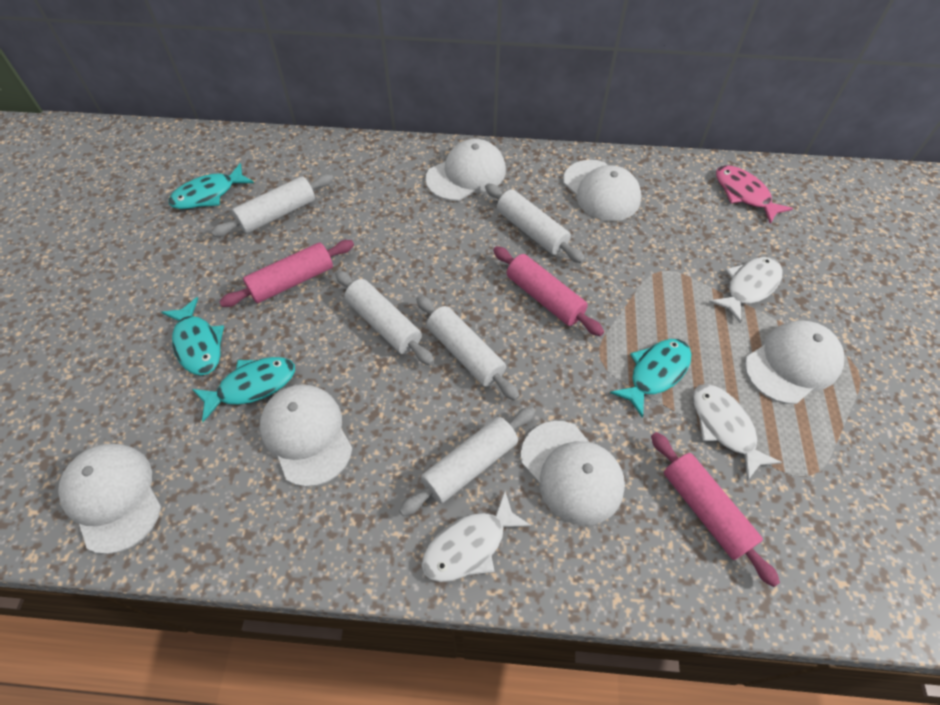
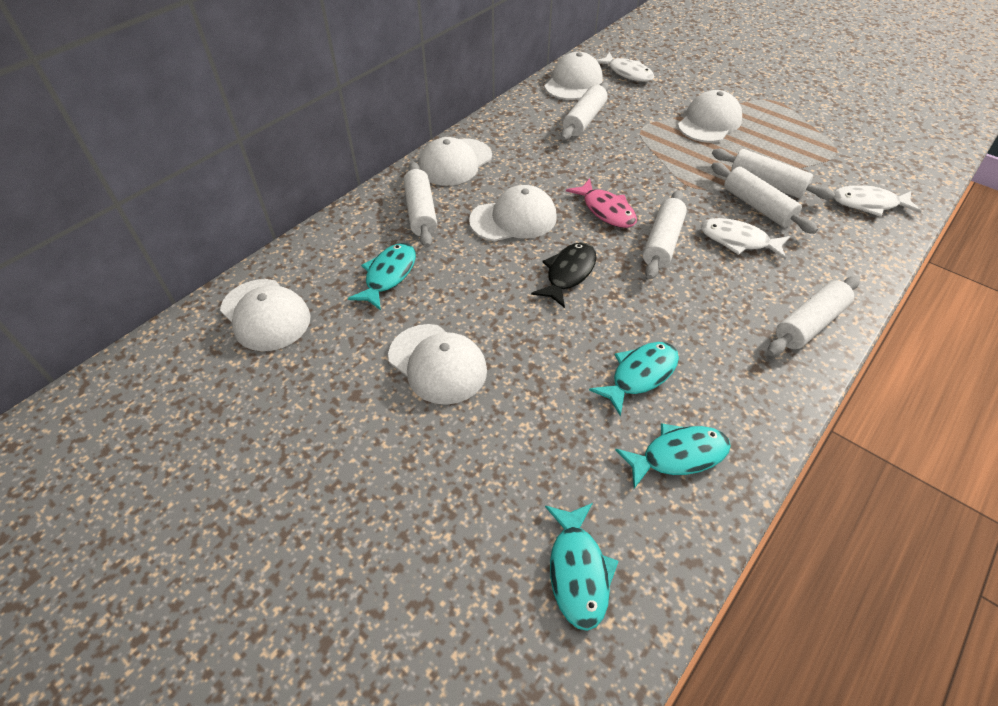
black fish: 0 -> 1
pink rolling pin: 3 -> 0
white rolling pin: 5 -> 6

